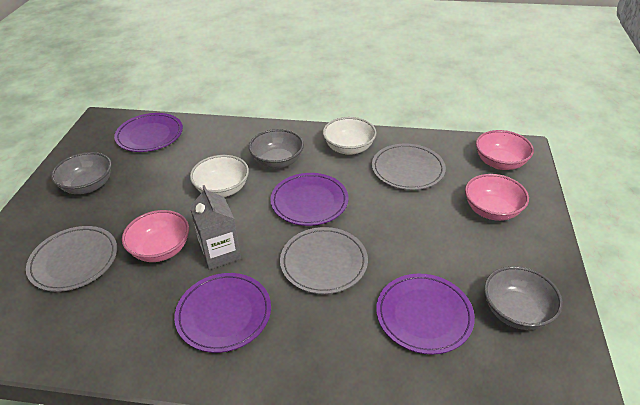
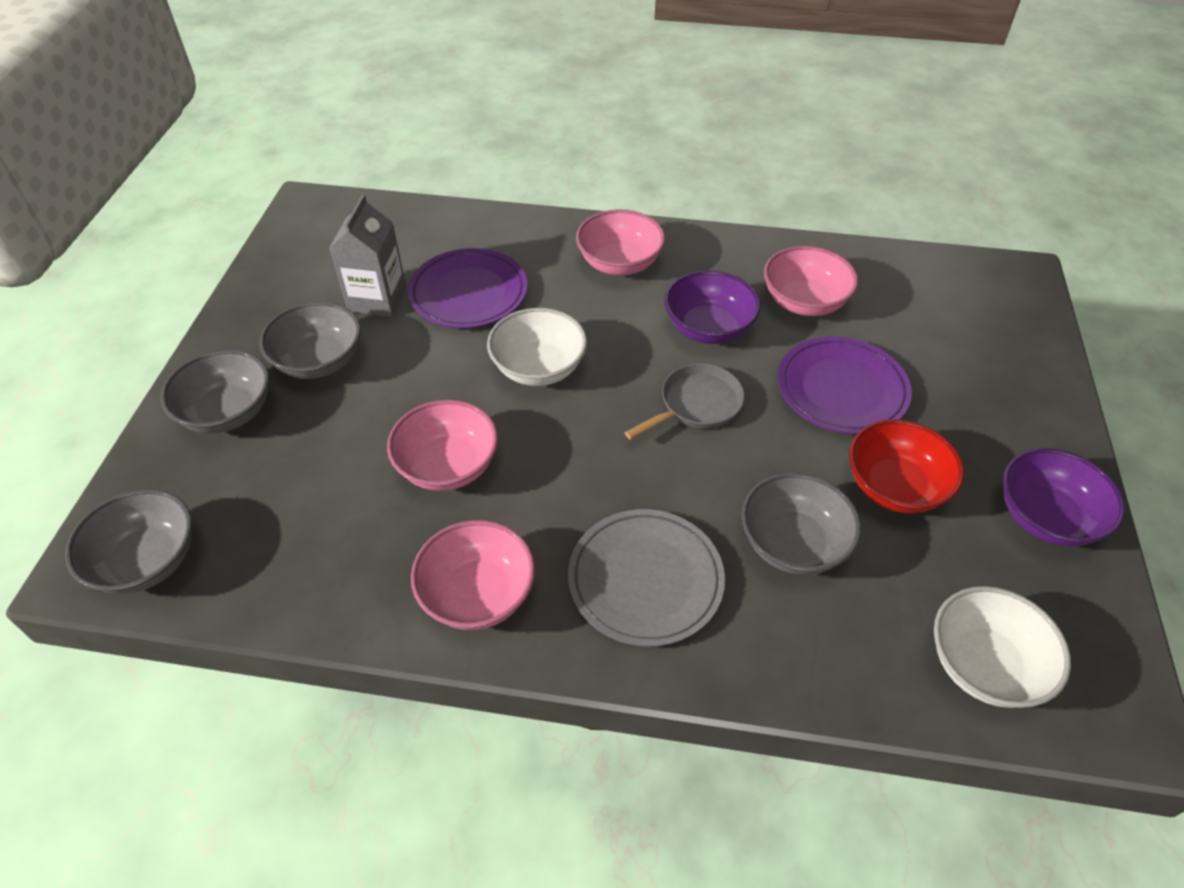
grey bowl: 3 -> 4
grey pan: 0 -> 1
grey plate: 3 -> 1
pink bowl: 3 -> 4
purple bowl: 0 -> 2
purple plate: 4 -> 2
red bowl: 0 -> 1

